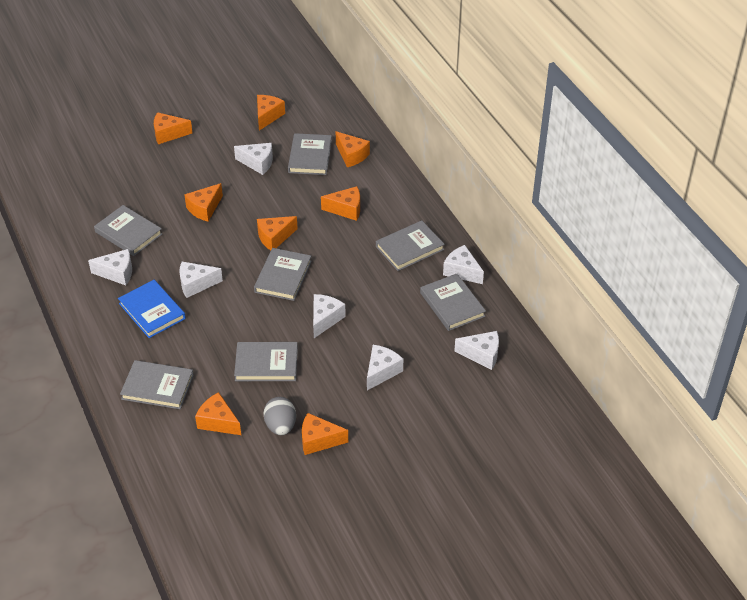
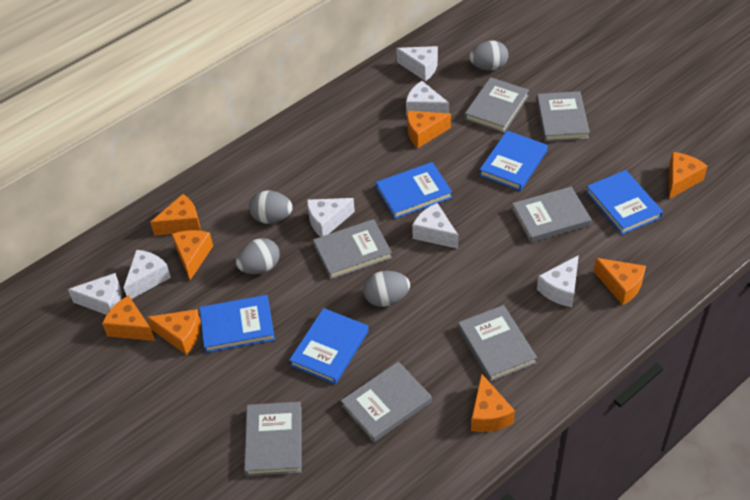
blue book: 1 -> 5
grey egg: 1 -> 4

